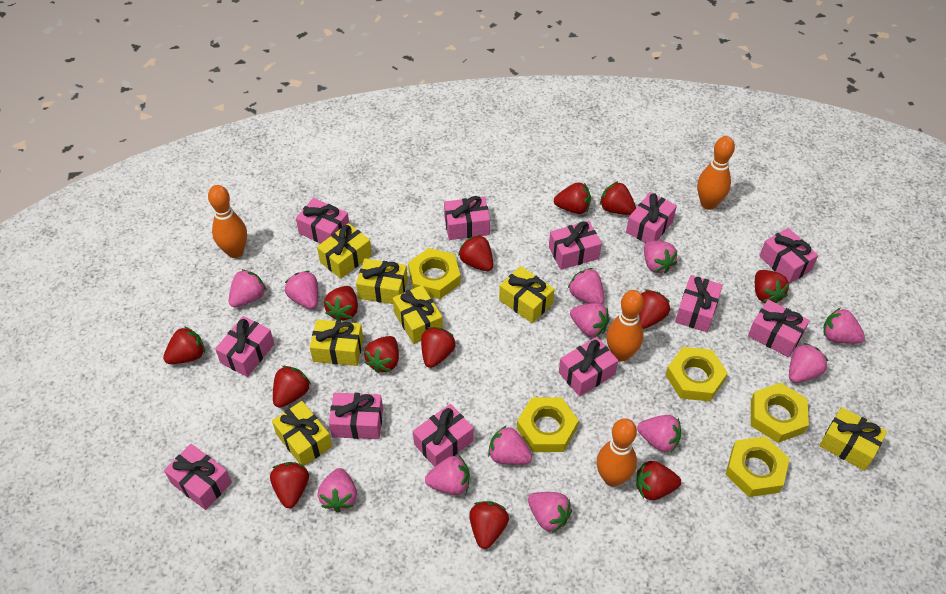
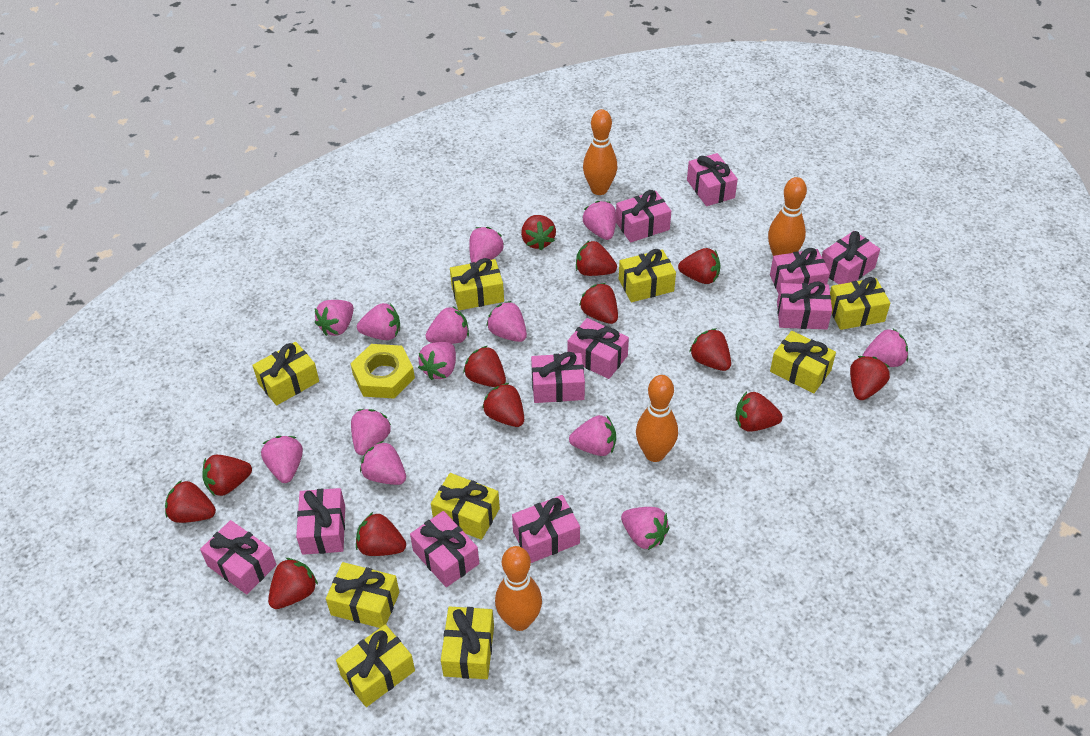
pink gift: 12 -> 11
pink strawberry: 12 -> 13
yellow gift: 7 -> 9
yellow nut: 5 -> 1

